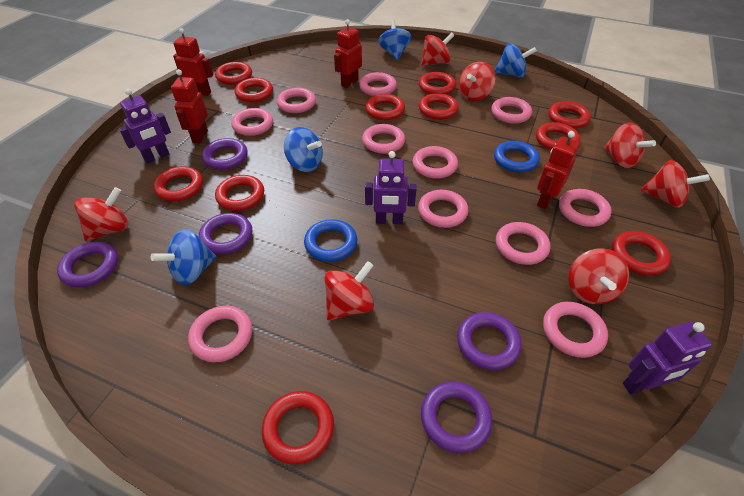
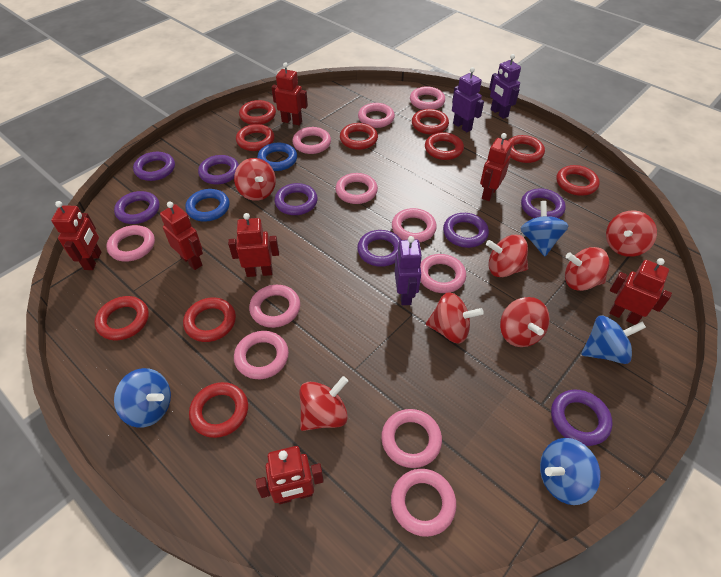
purple ring: 5 -> 8
red ring: 11 -> 10
red robot: 4 -> 7

